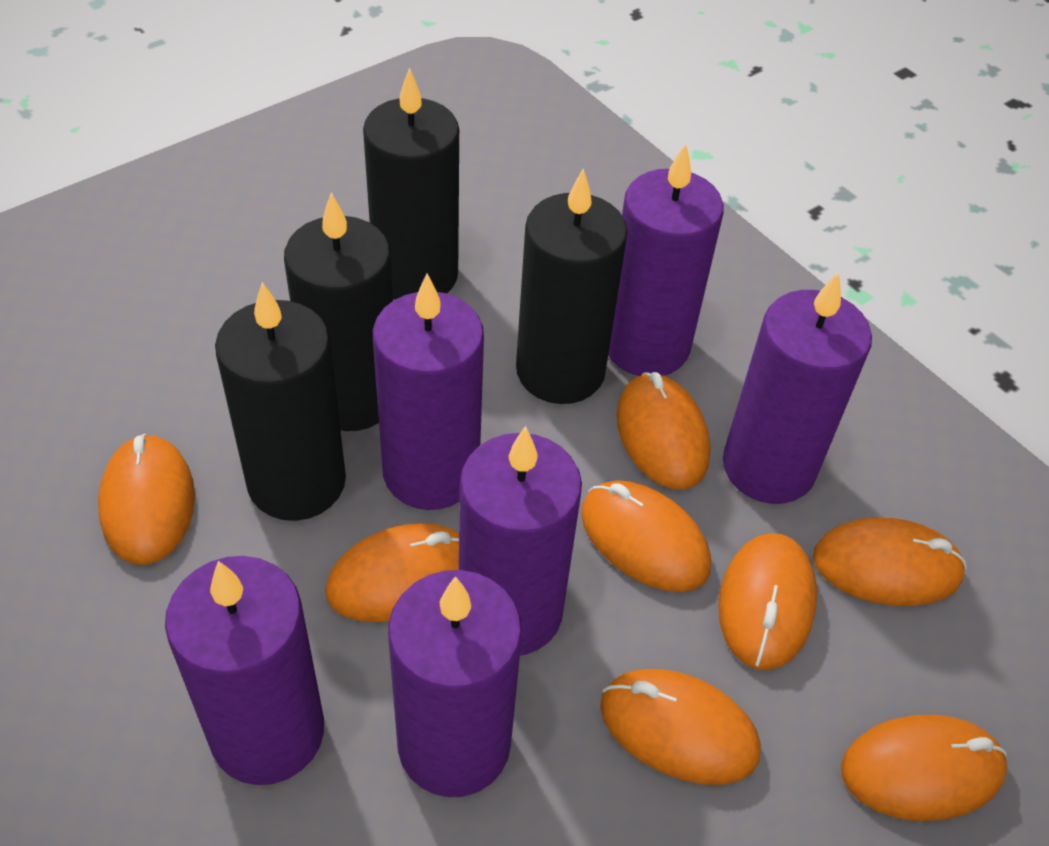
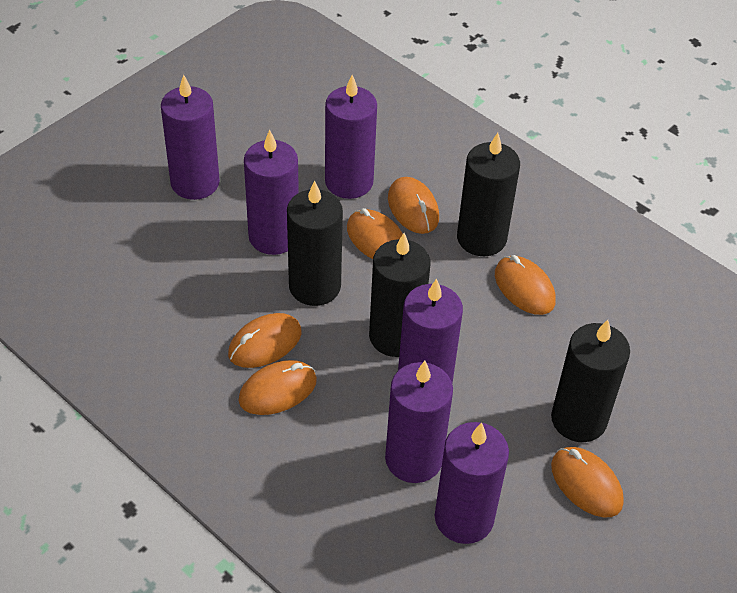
orange mouse: 8 -> 6

